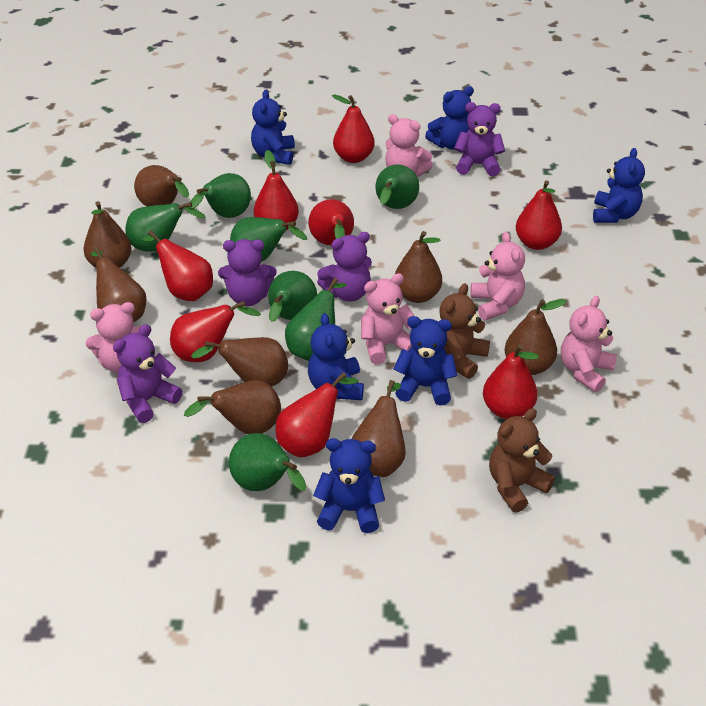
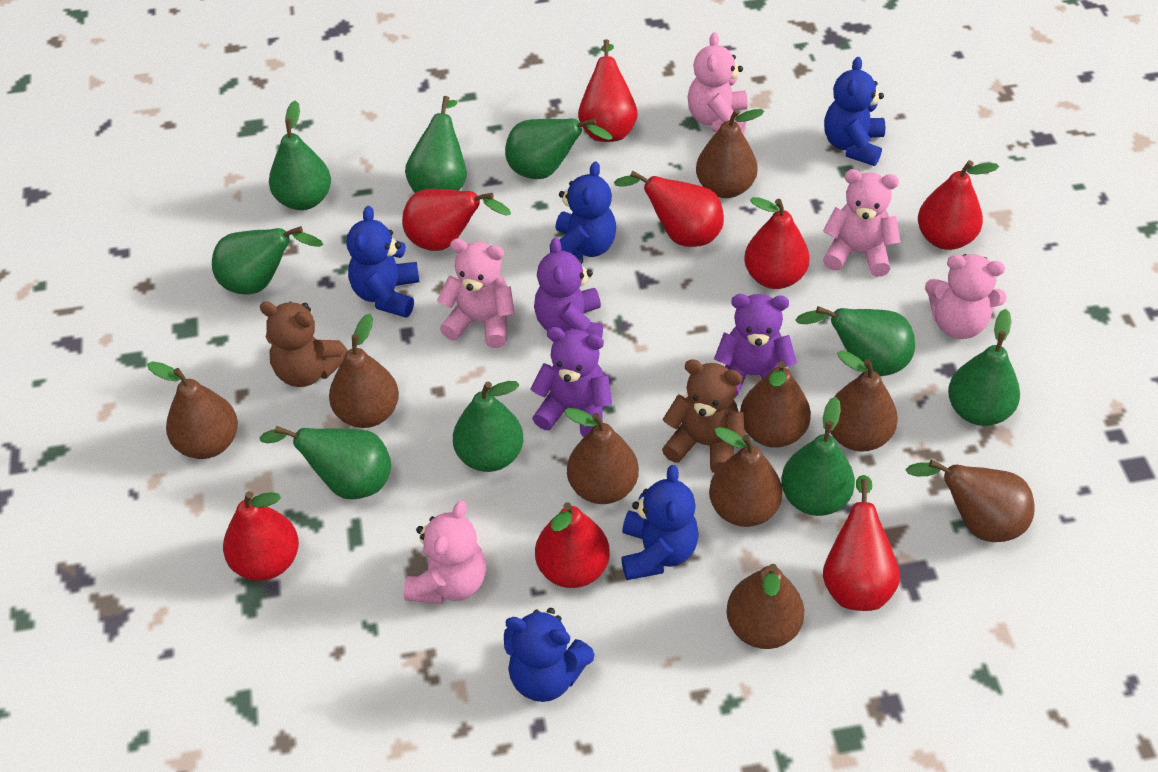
blue teddy bear: 6 -> 5
brown pear: 8 -> 9
green pear: 7 -> 9
purple teddy bear: 4 -> 3

